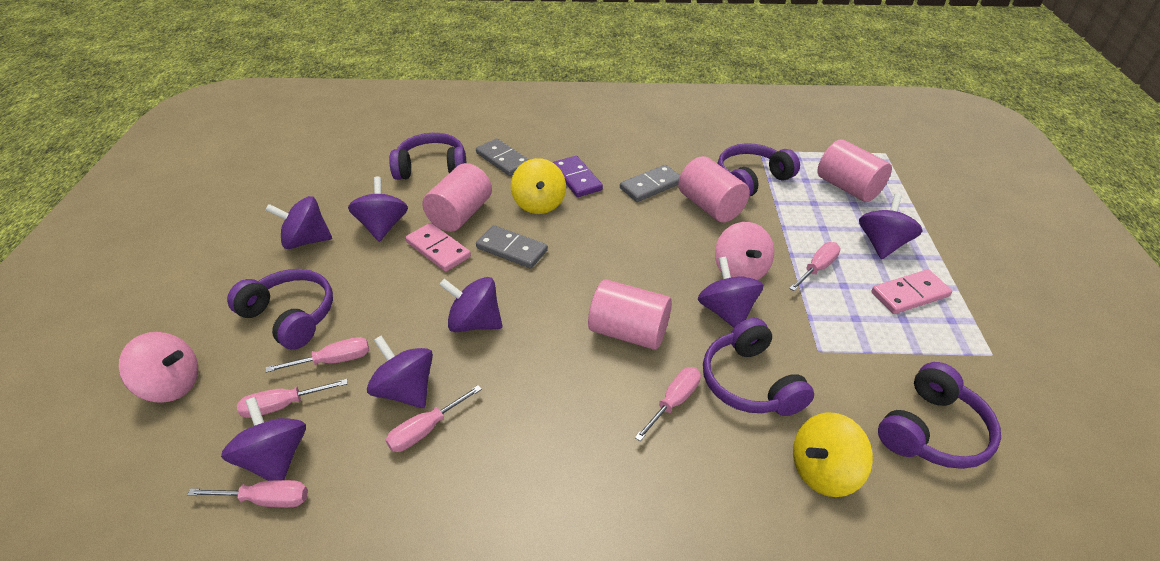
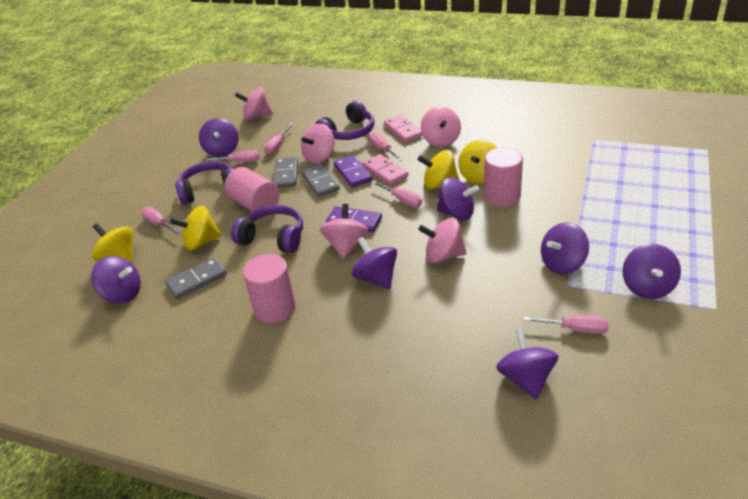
pink cylinder: 4 -> 3
pink spinning top: 2 -> 5
purple domino: 1 -> 2
purple headphones: 5 -> 3
yellow spinning top: 2 -> 4

